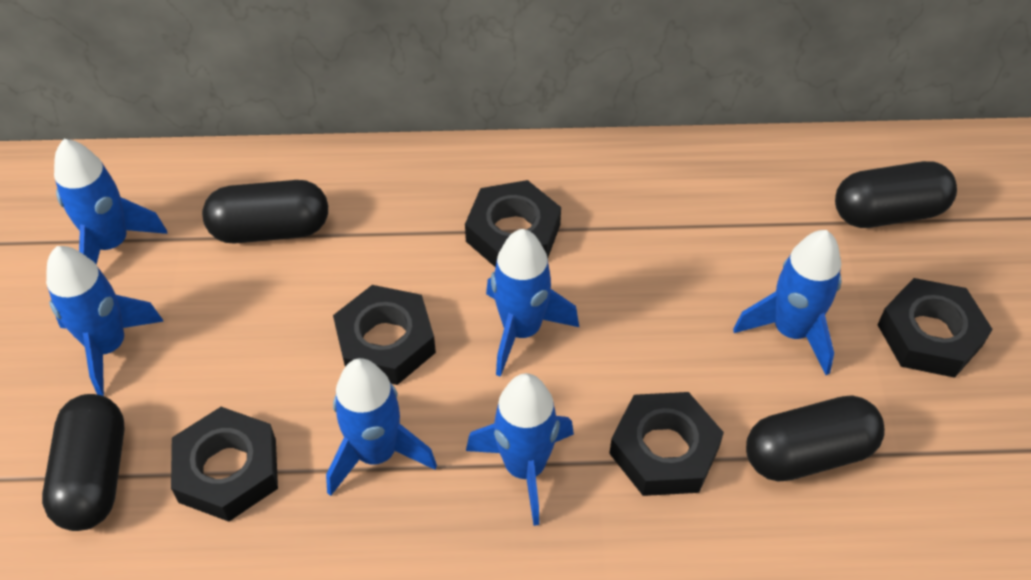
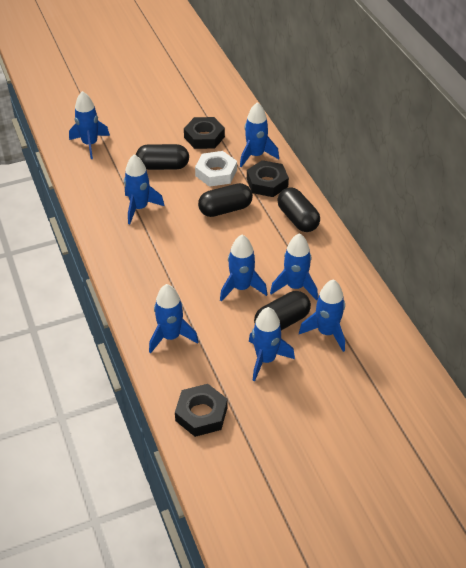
black nut: 5 -> 3
blue rocket: 6 -> 8
white nut: 0 -> 1

